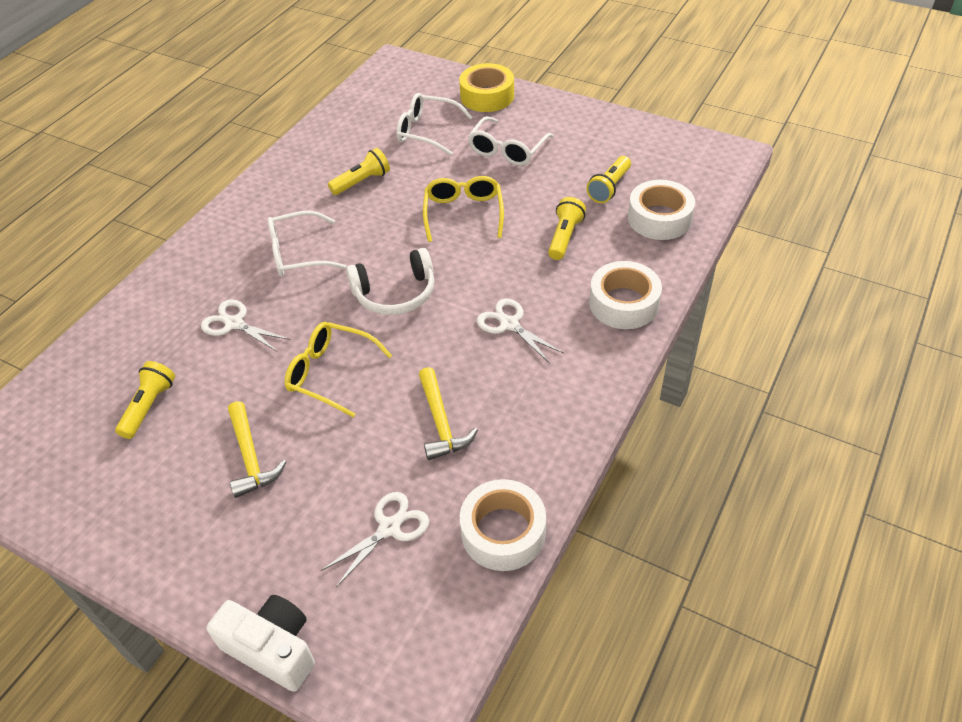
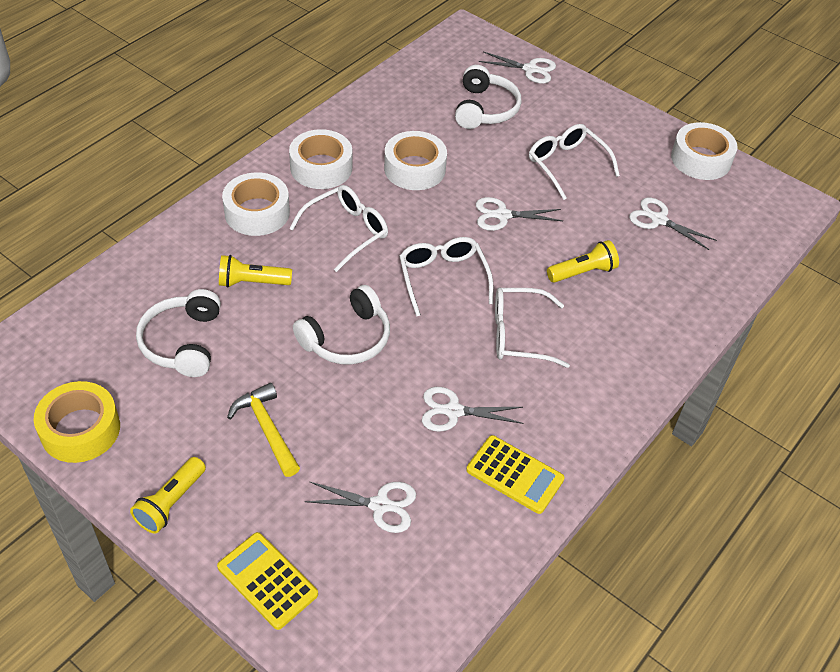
white camera: 1 -> 0
white glasses: 3 -> 4
white headphones: 1 -> 3
white scissors: 3 -> 5
white tape: 3 -> 4
yellow calculator: 0 -> 2
yellow flashlight: 4 -> 3
yellow glasses: 2 -> 0
yellow hammer: 2 -> 1

